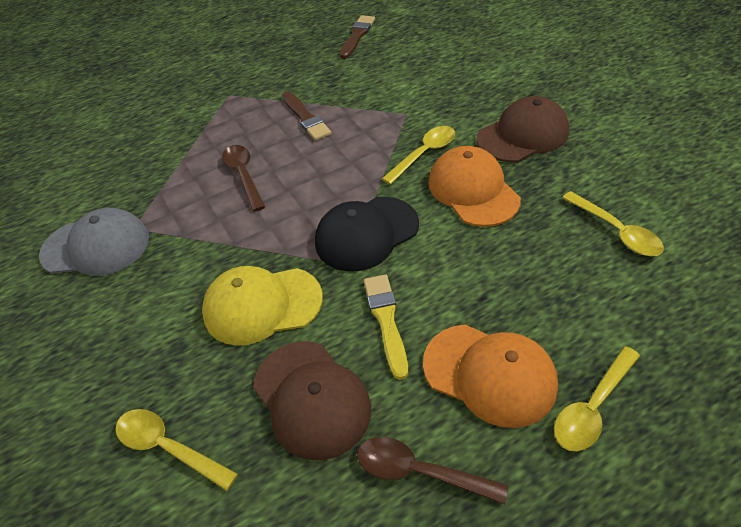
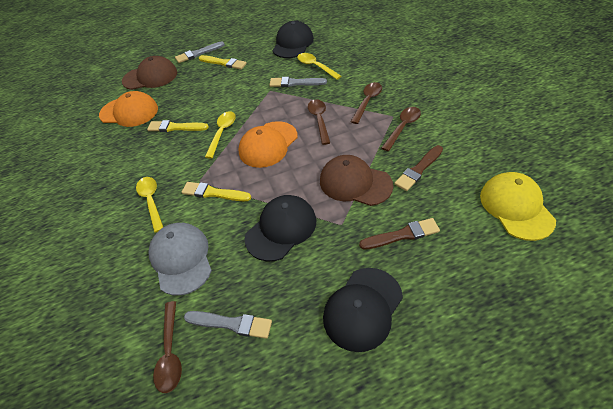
black cap: 1 -> 3
brown spoon: 2 -> 4
grey brush: 0 -> 3
yellow brush: 1 -> 3
yellow spoon: 4 -> 3

